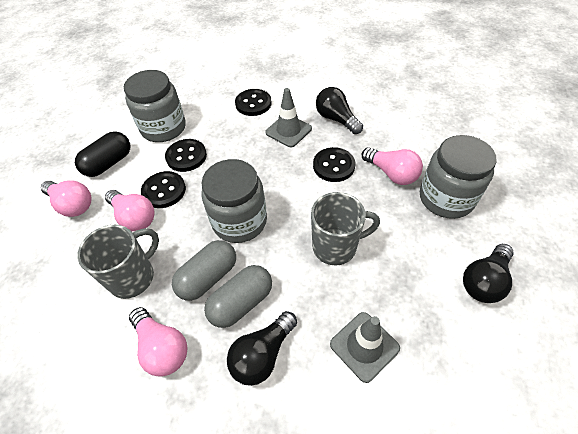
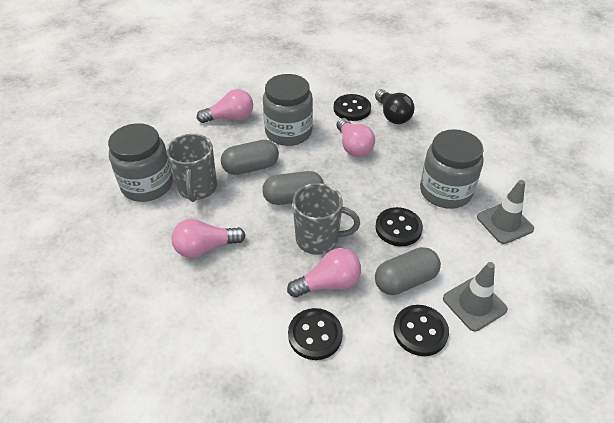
black capsule: 1 -> 0
black light bulb: 3 -> 1
grey capsule: 2 -> 3

